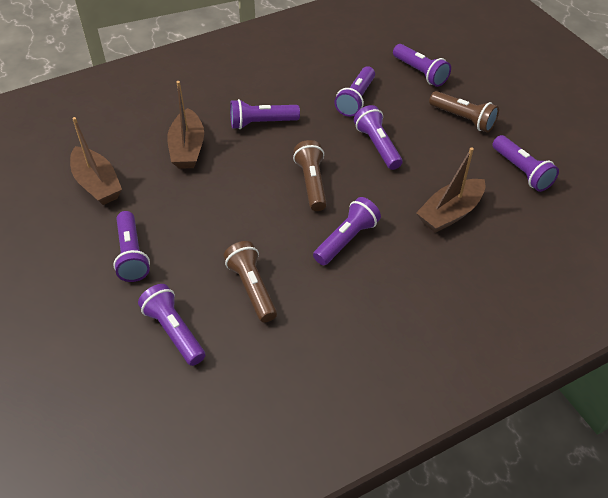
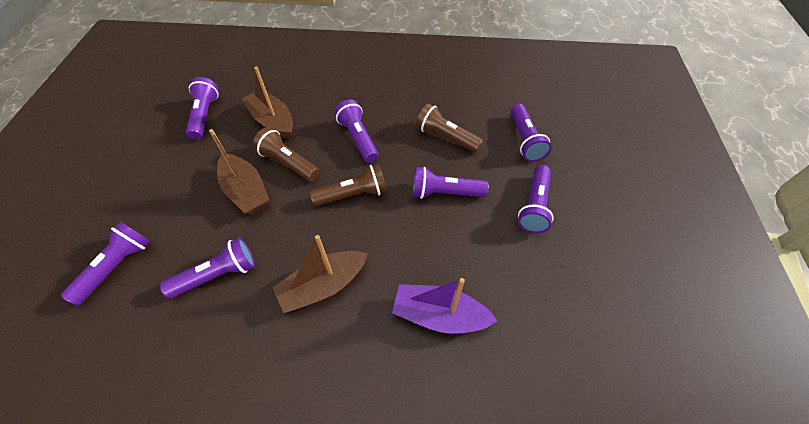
purple boat: 0 -> 1
purple flashlight: 8 -> 7

